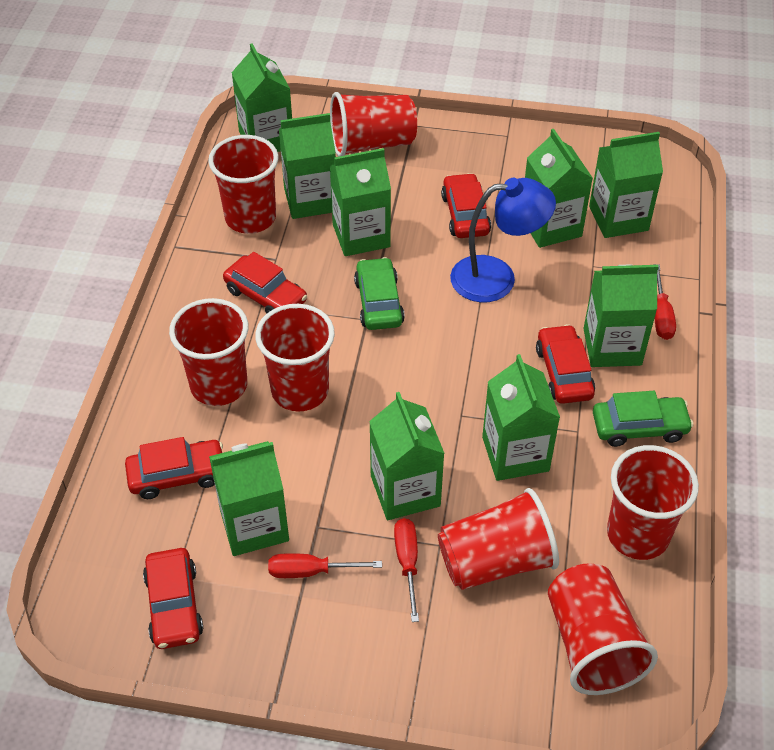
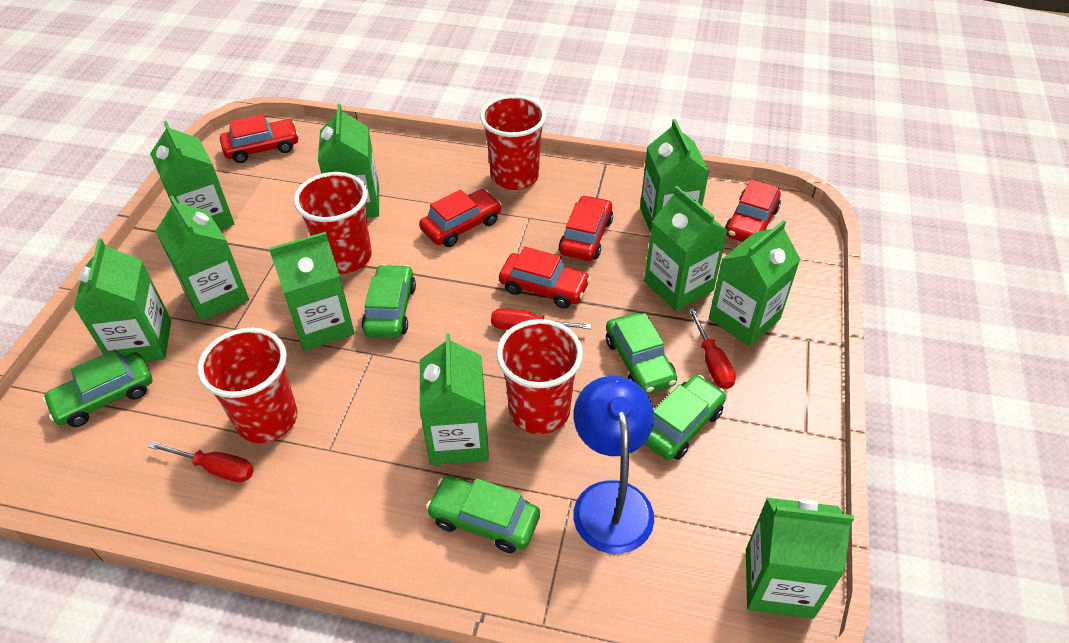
green car: 2 -> 5
green carton: 9 -> 10
red cup: 7 -> 4

